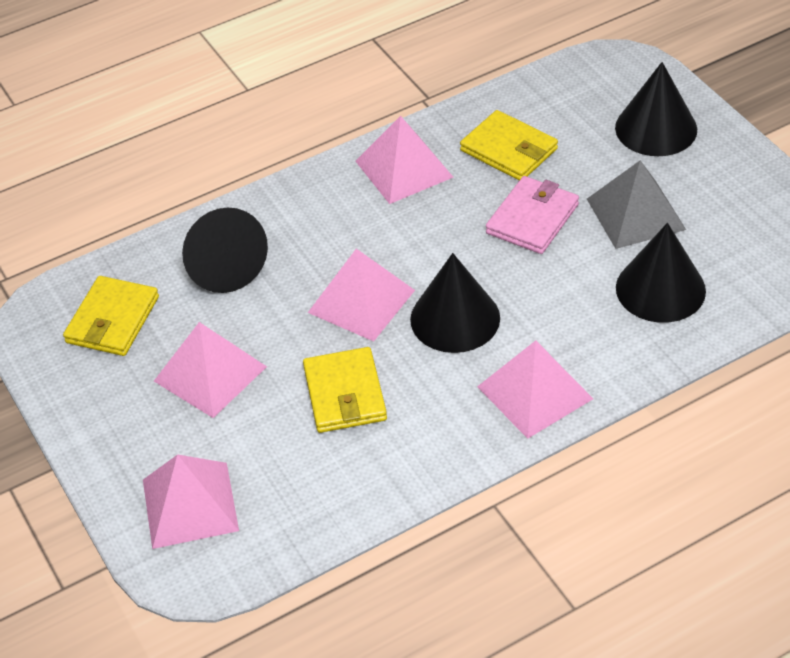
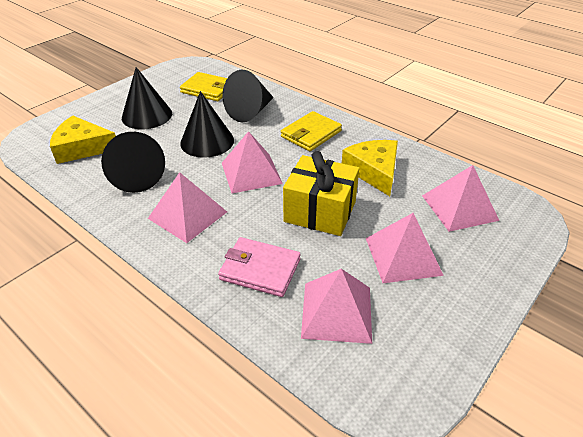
grey pyramid: 1 -> 0
yellow cheese: 0 -> 2
yellow gift: 0 -> 1
yellow wallet: 3 -> 2

